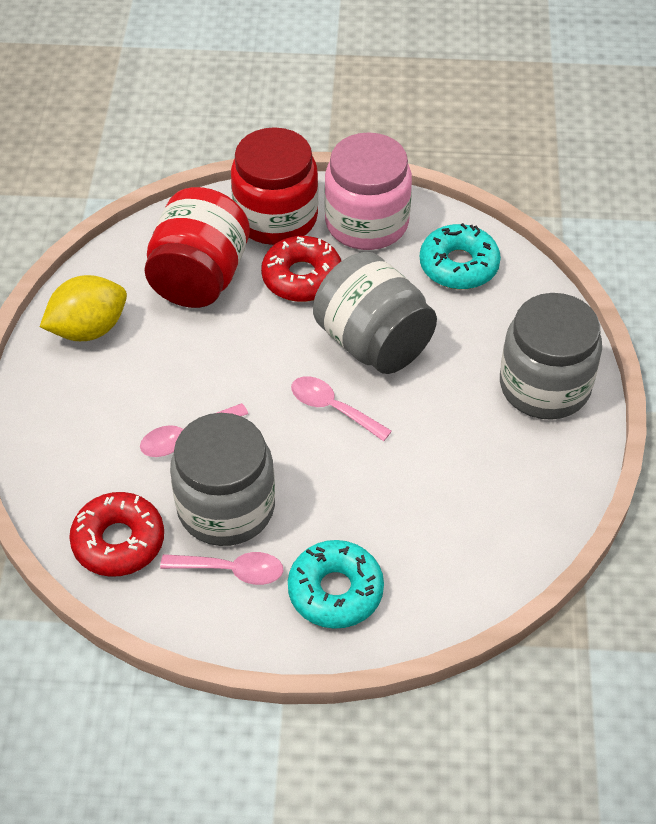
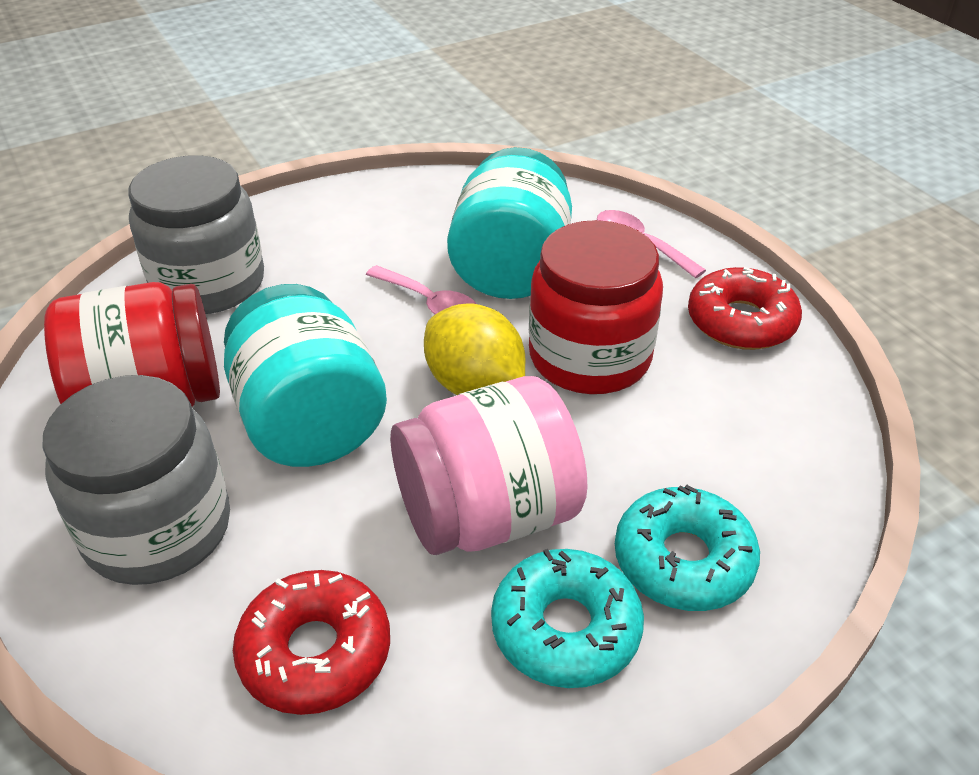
grey jar: 3 -> 2
pink spoon: 3 -> 2
turquoise jar: 0 -> 2

